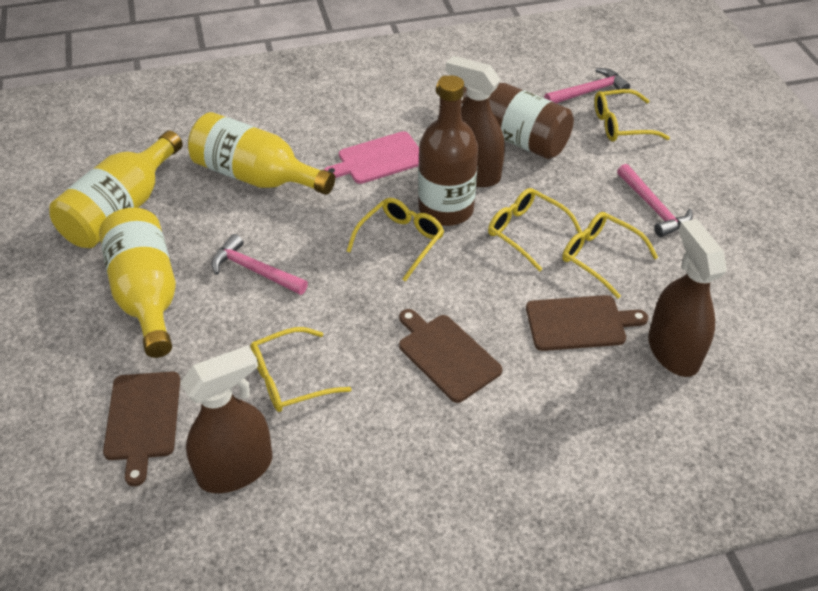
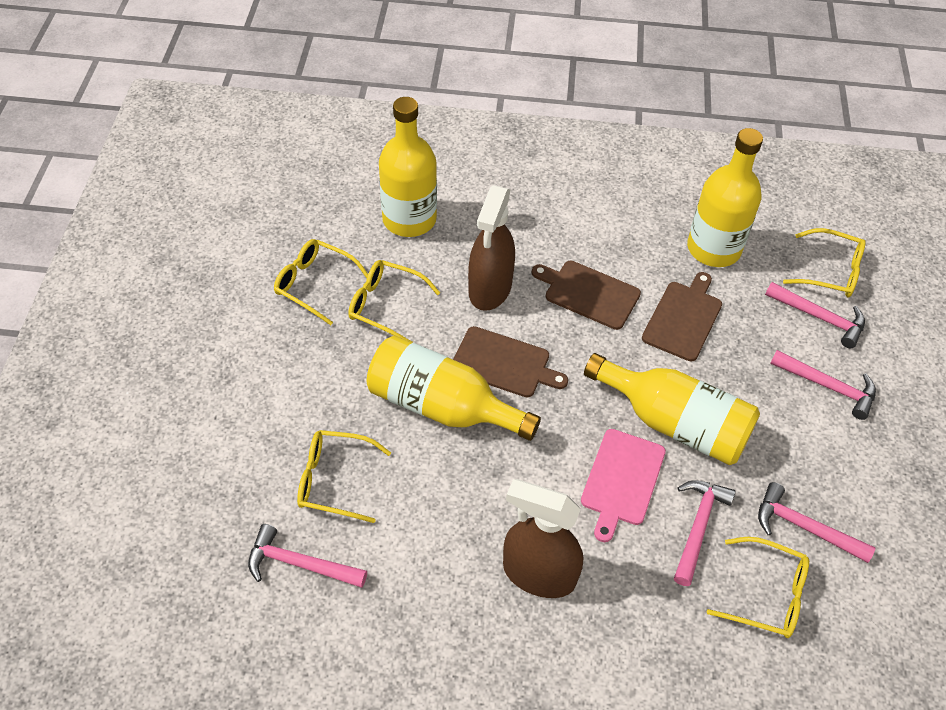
brown bottle: 2 -> 0
brown spray bottle: 3 -> 2
pink hammer: 3 -> 5
yellow bottle: 3 -> 4

